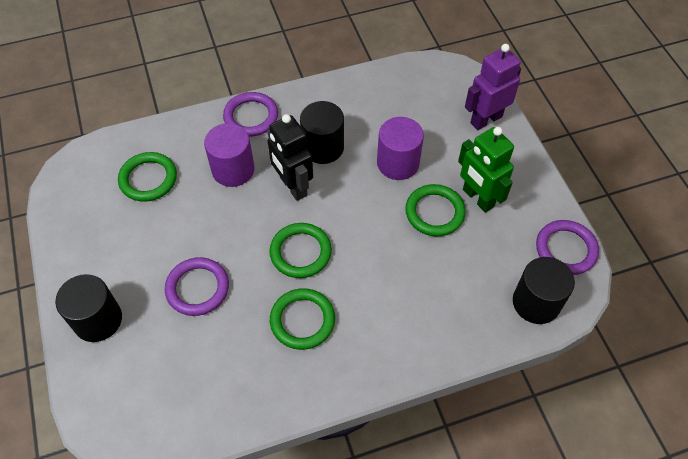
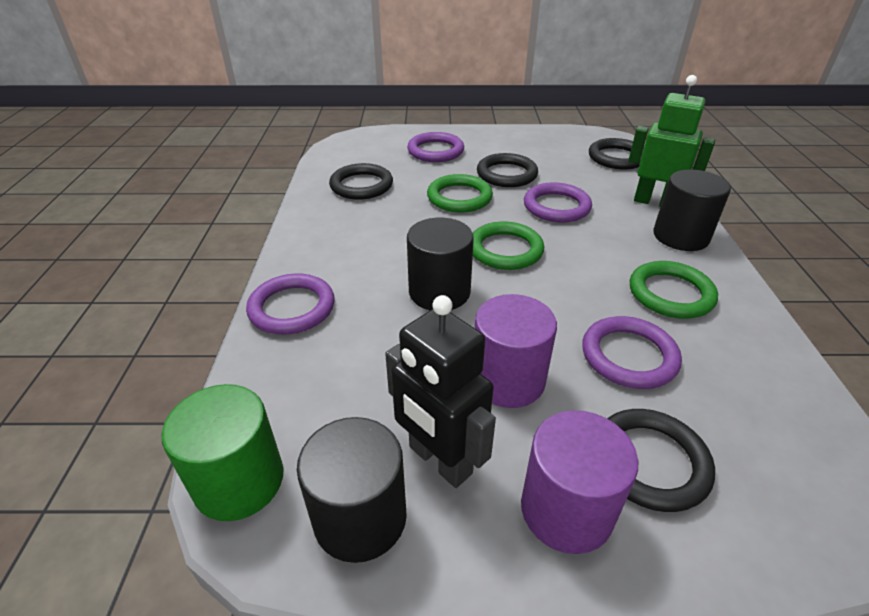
black ring: 0 -> 4
green cylinder: 0 -> 1
green ring: 4 -> 3
purple ring: 3 -> 4
purple robot: 1 -> 0

